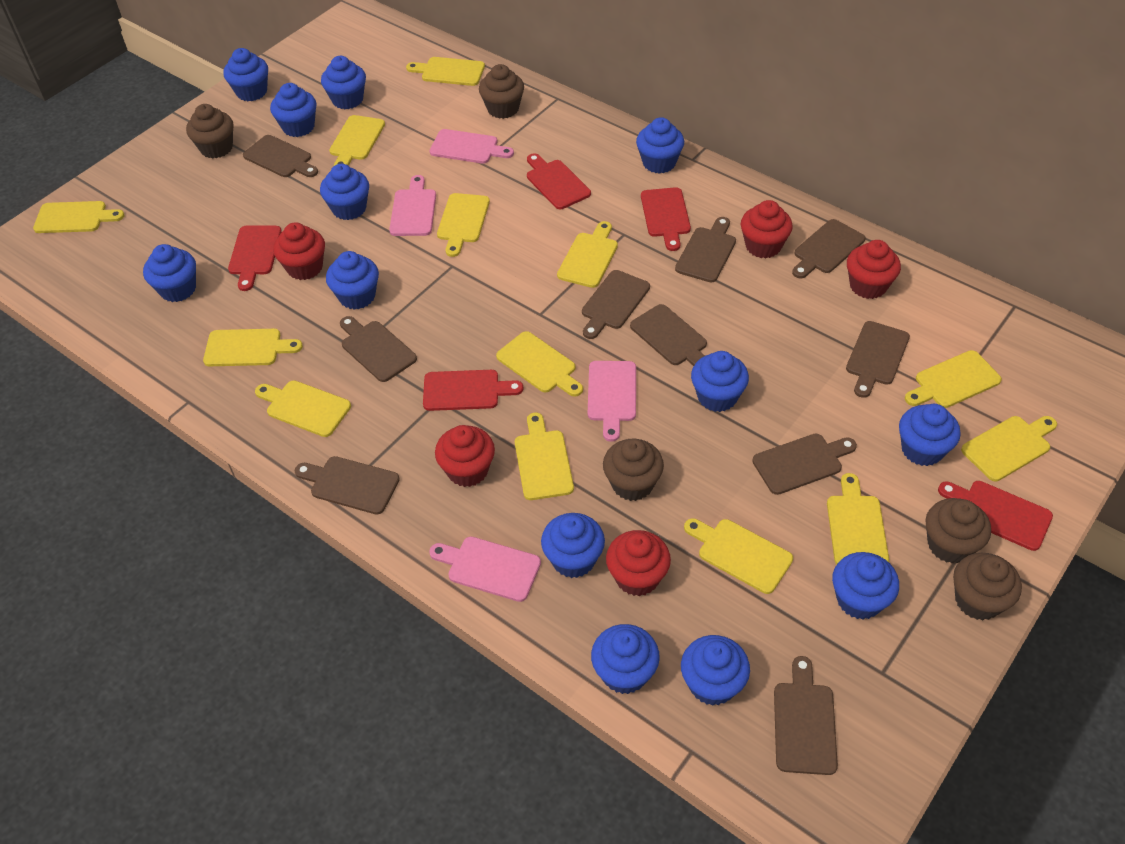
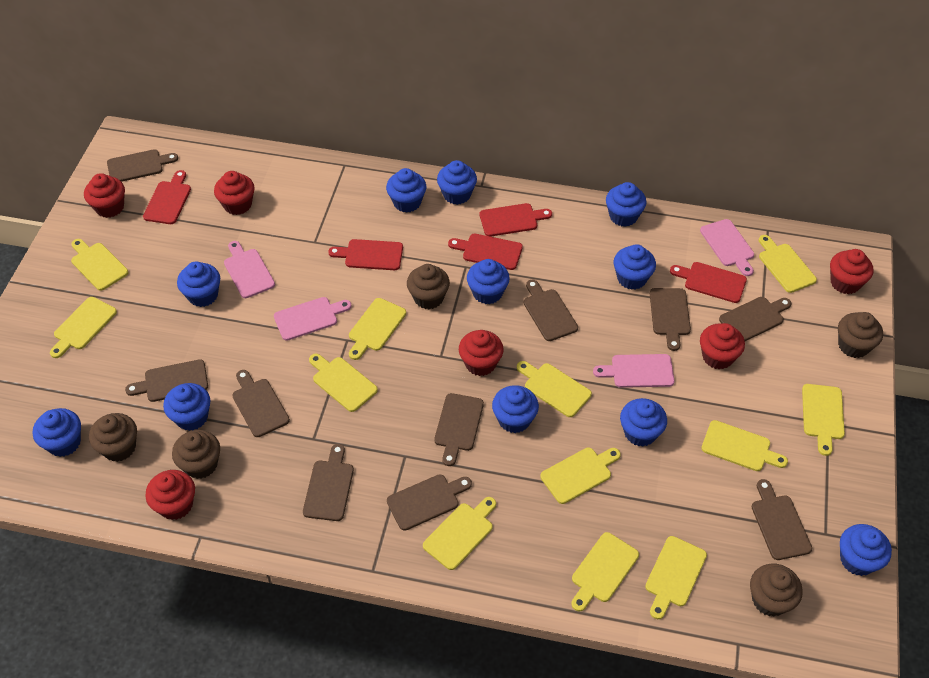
blue cupcake: 13 -> 11
red cupcake: 5 -> 6
yellow cutting board: 13 -> 12

